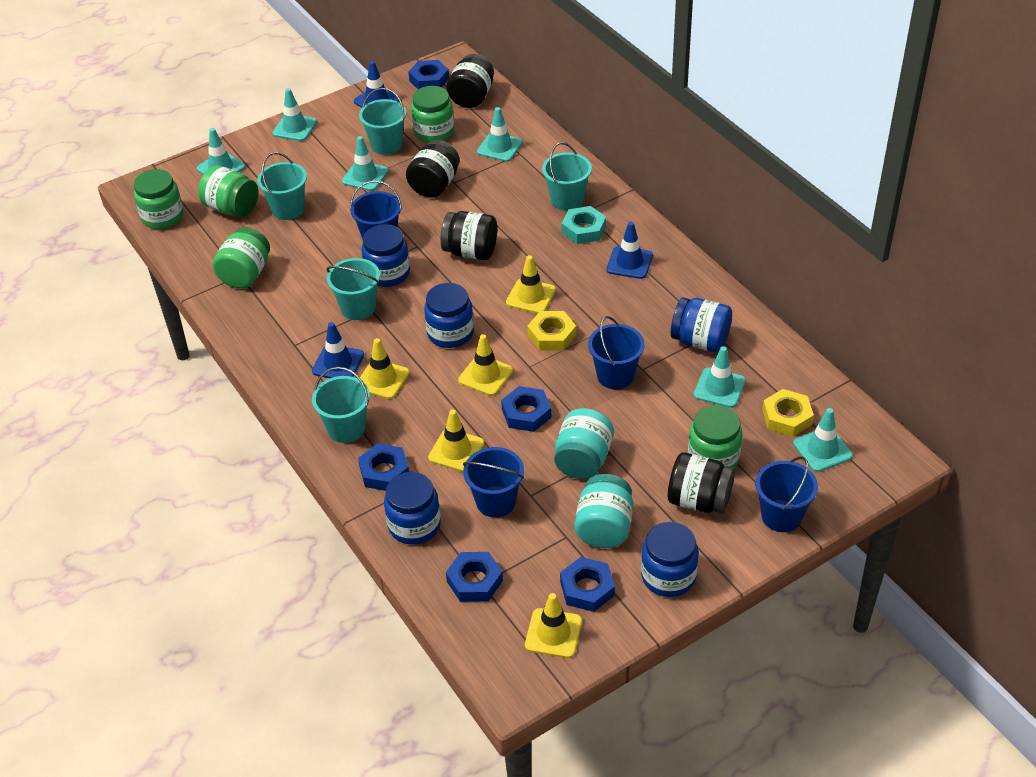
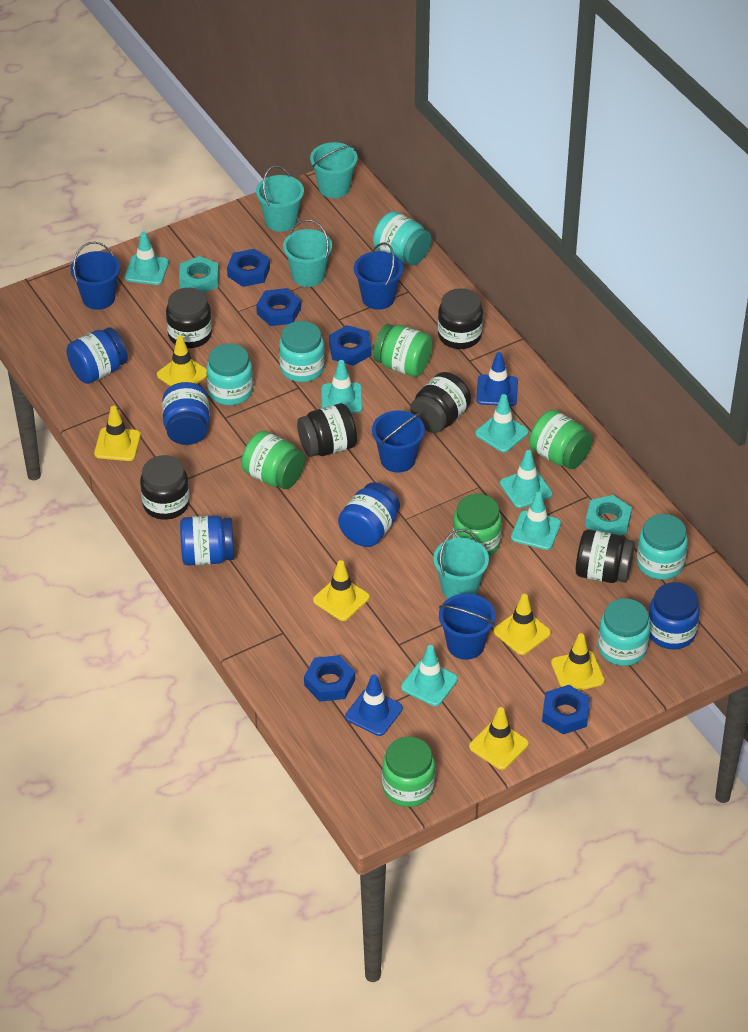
black jar: 4 -> 6
blue traffic cone: 3 -> 2
turquoise bucket: 5 -> 4
turquoise jar: 2 -> 5
turquoise nut: 1 -> 2
yellow nut: 2 -> 0
yellow traffic cone: 5 -> 6

